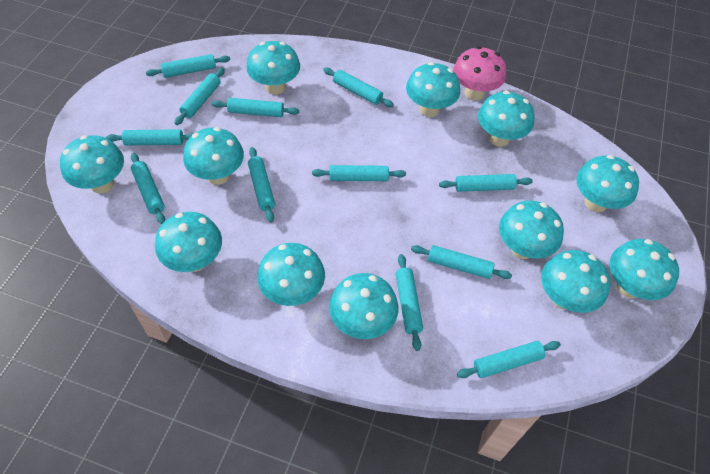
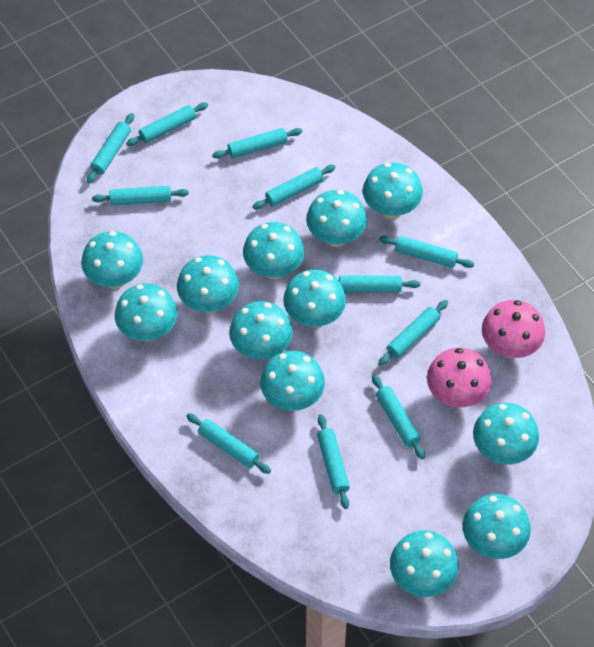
pink mushroom: 1 -> 2
turquoise rolling pin: 12 -> 11

